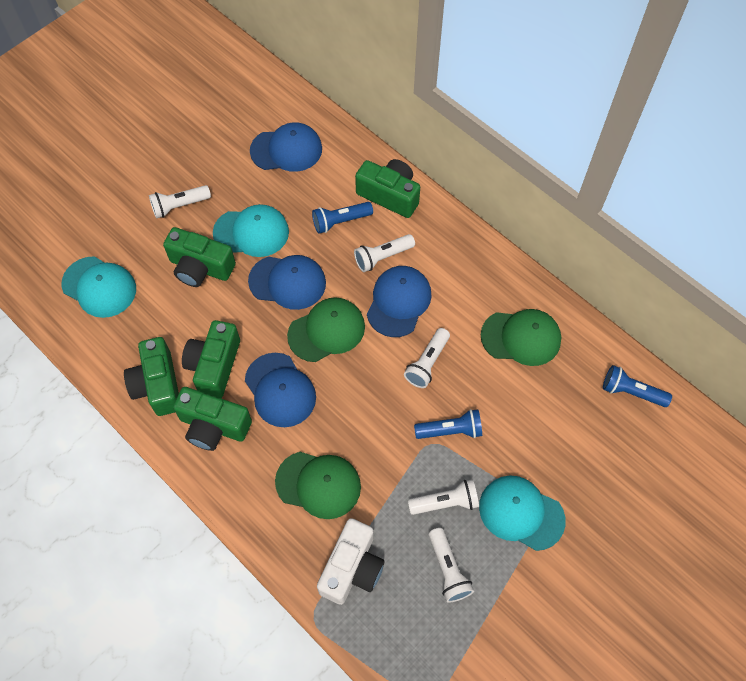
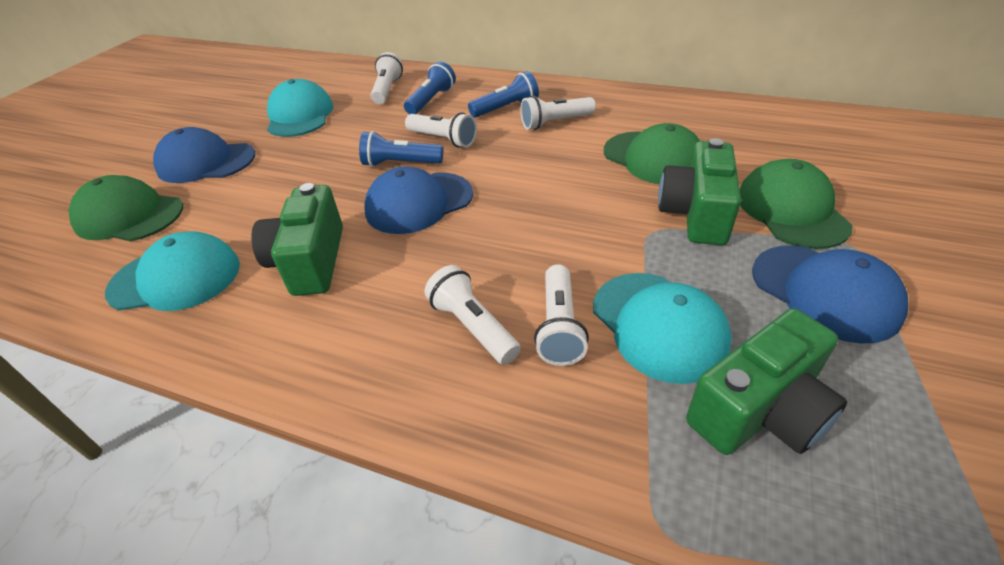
blue cap: 4 -> 3
green camera: 5 -> 3
white camera: 1 -> 0

